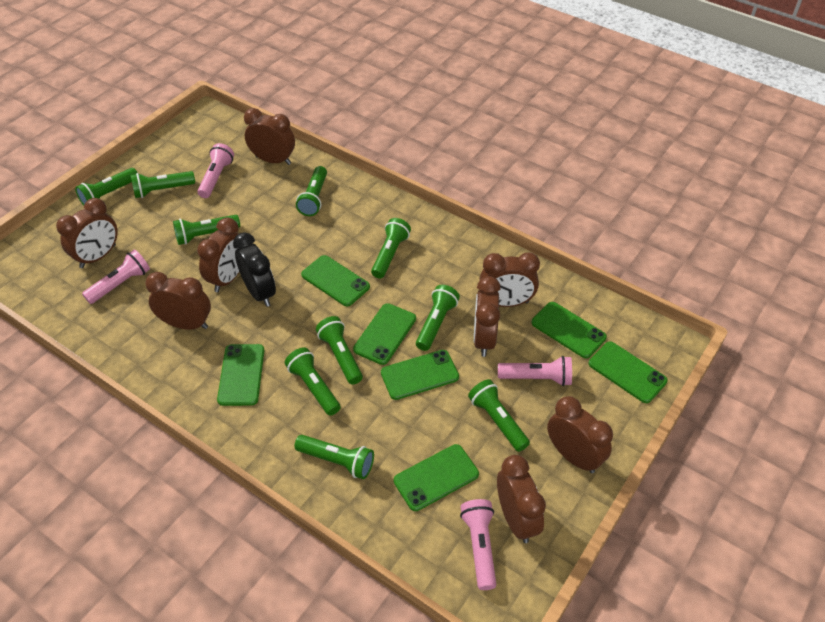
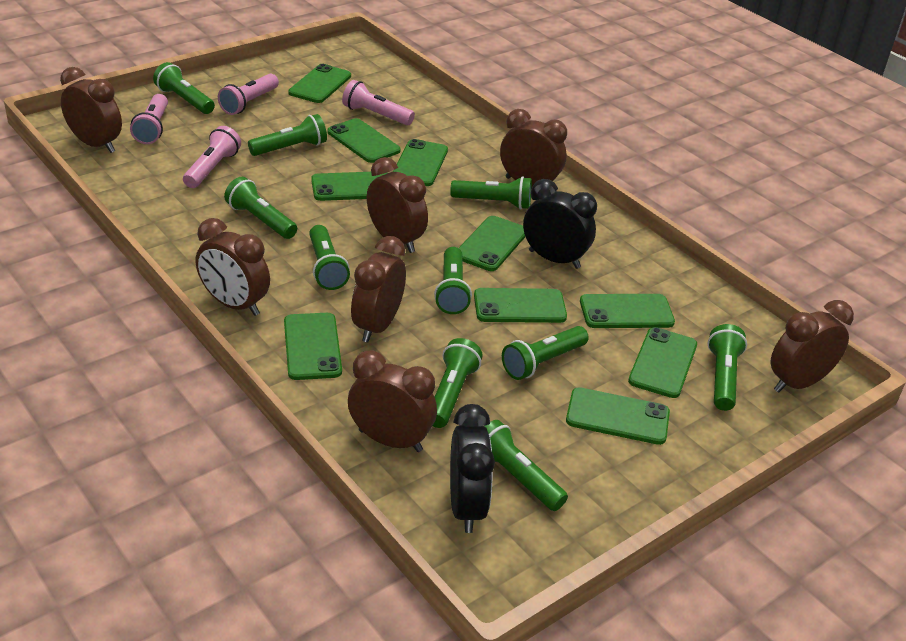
black clock: 1 -> 2
brown clock: 8 -> 7
green phone: 7 -> 10

